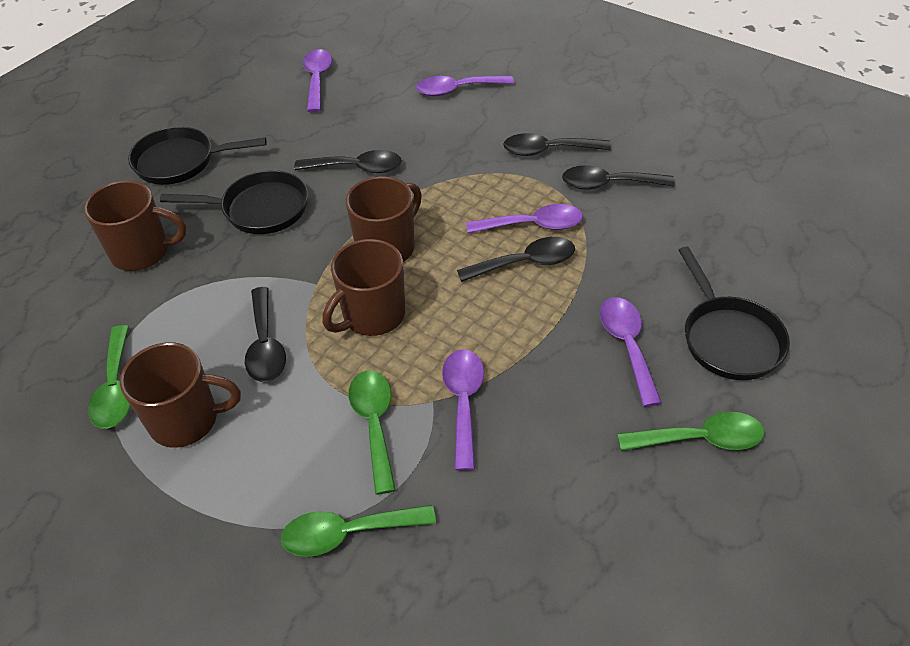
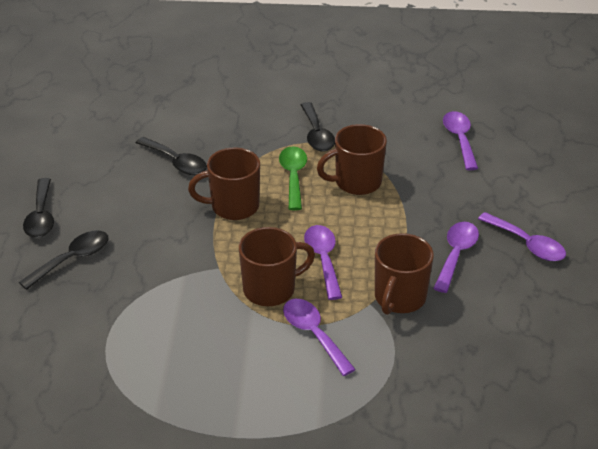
black pan: 3 -> 0
black spoon: 5 -> 4
green spoon: 4 -> 1

